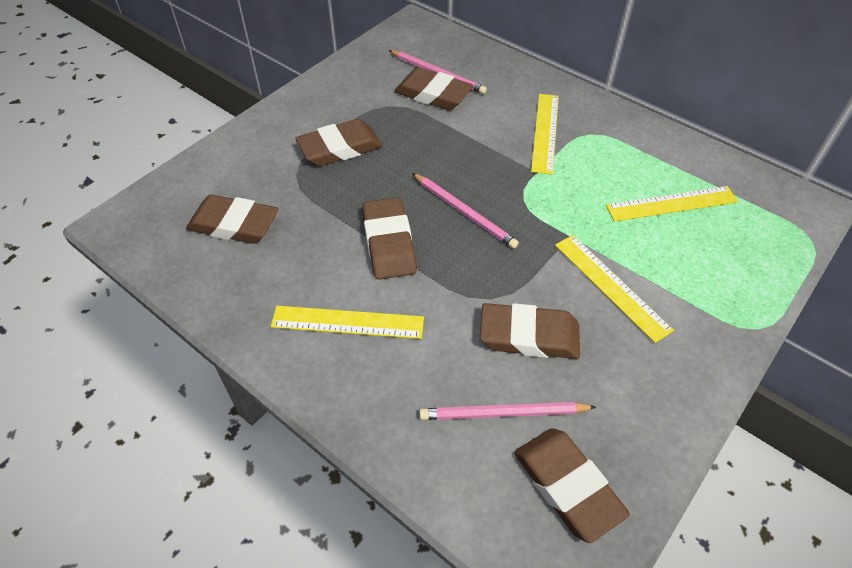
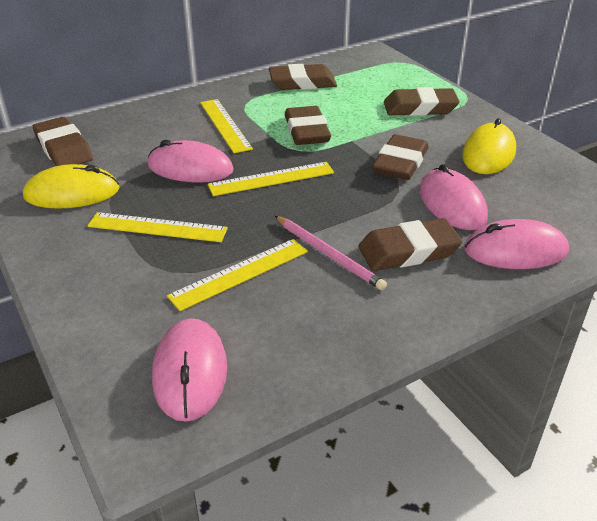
pink mouse: 0 -> 4
pink pencil: 3 -> 1
yellow mouse: 0 -> 2

